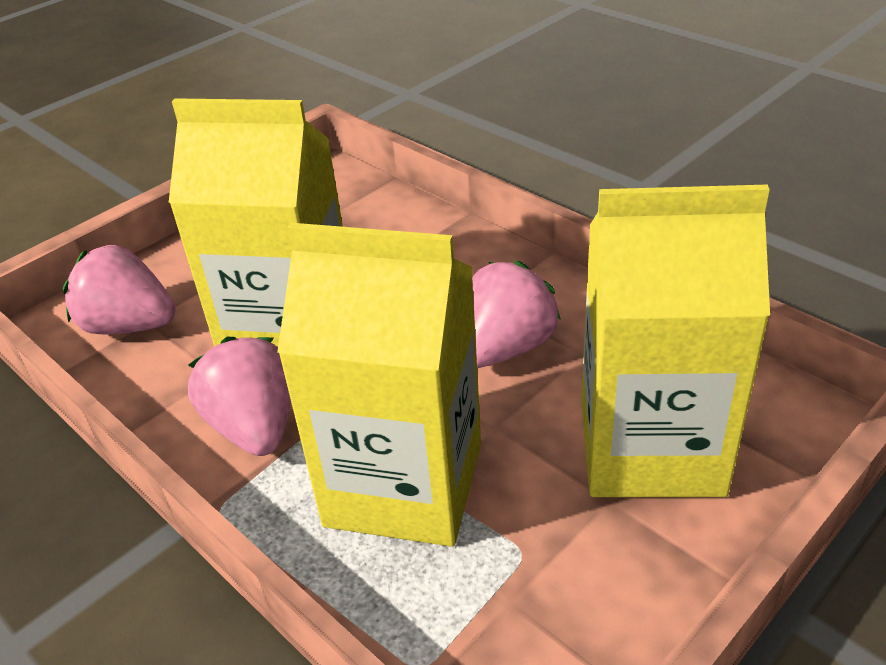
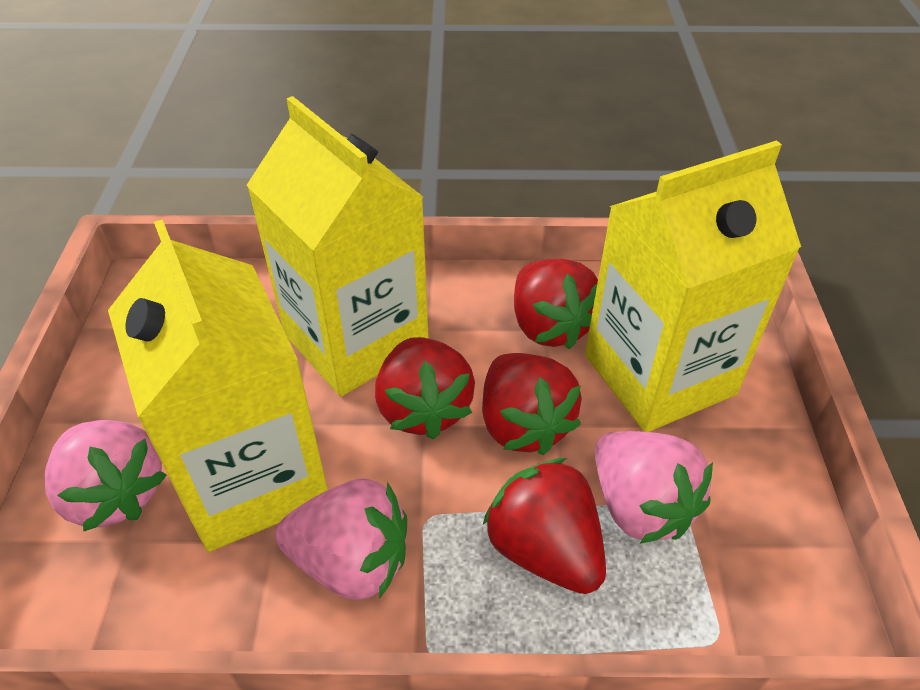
red strawberry: 0 -> 4

